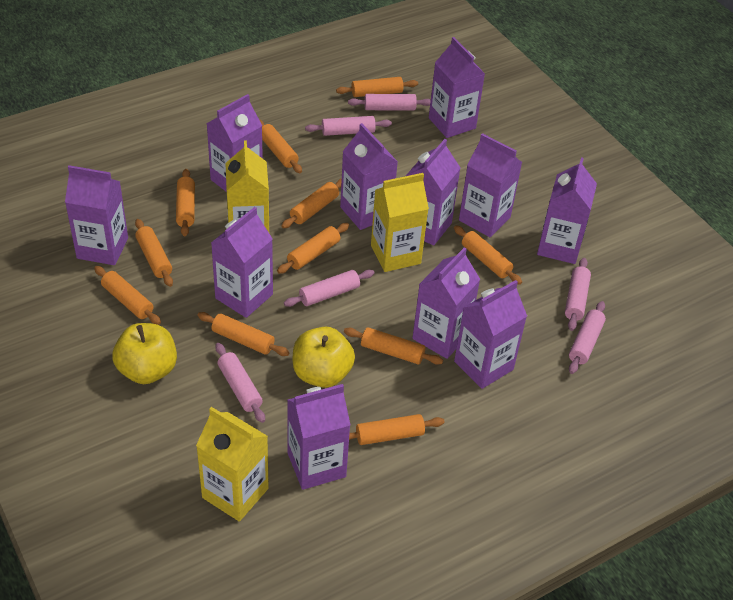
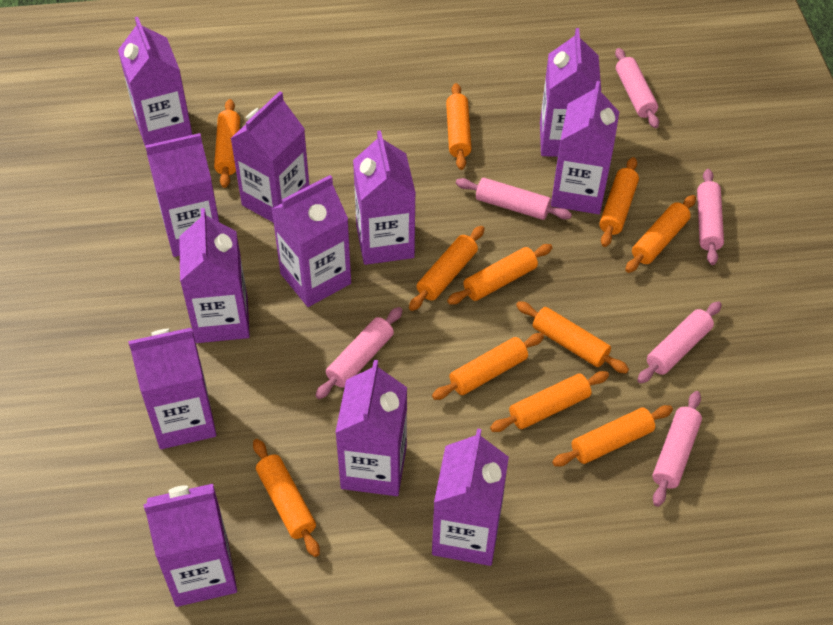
purple carton: 11 -> 12
yellow apple: 2 -> 0
yellow carton: 3 -> 0

